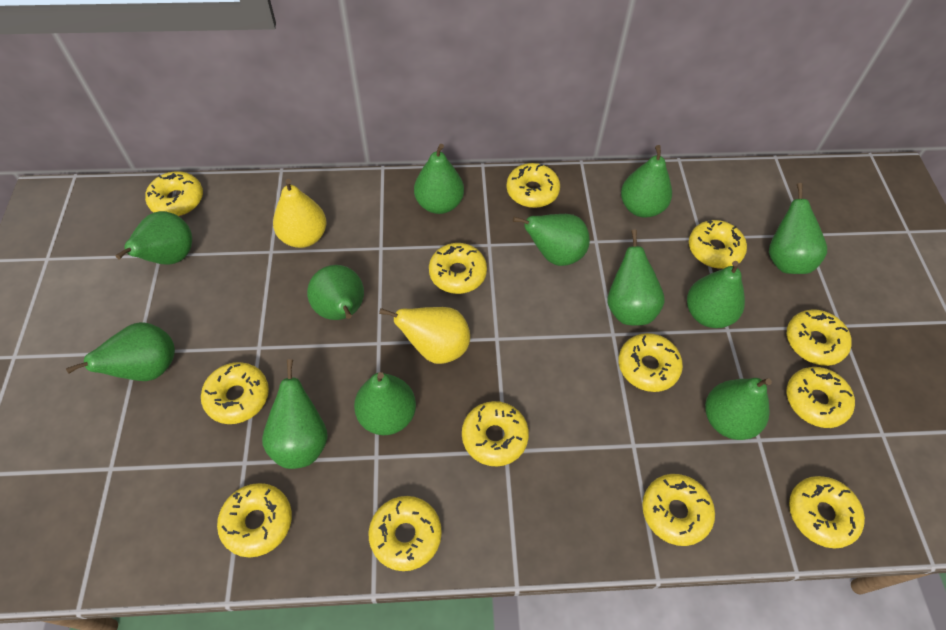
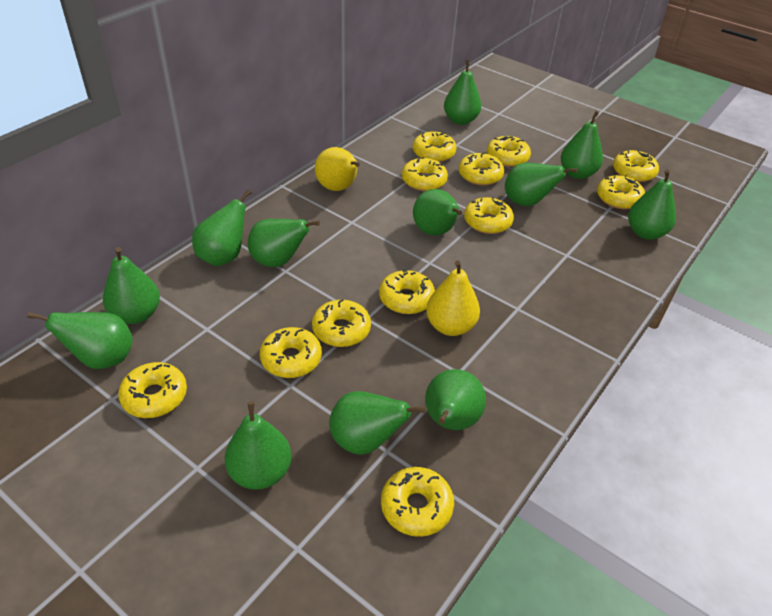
yellow donut: 13 -> 12

